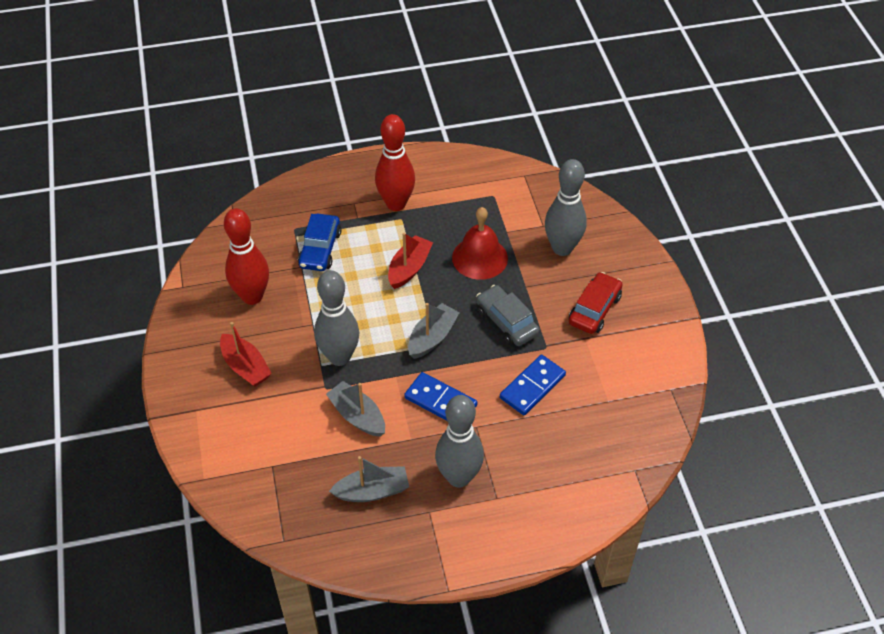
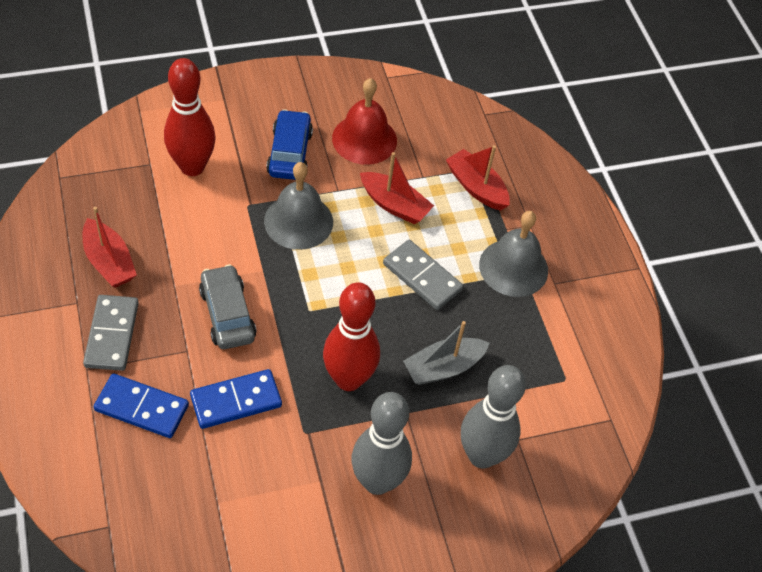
grey bell: 0 -> 2
grey boat: 3 -> 1
grey bowling pin: 3 -> 2
grey domino: 0 -> 2
red boat: 2 -> 3
red car: 1 -> 0

